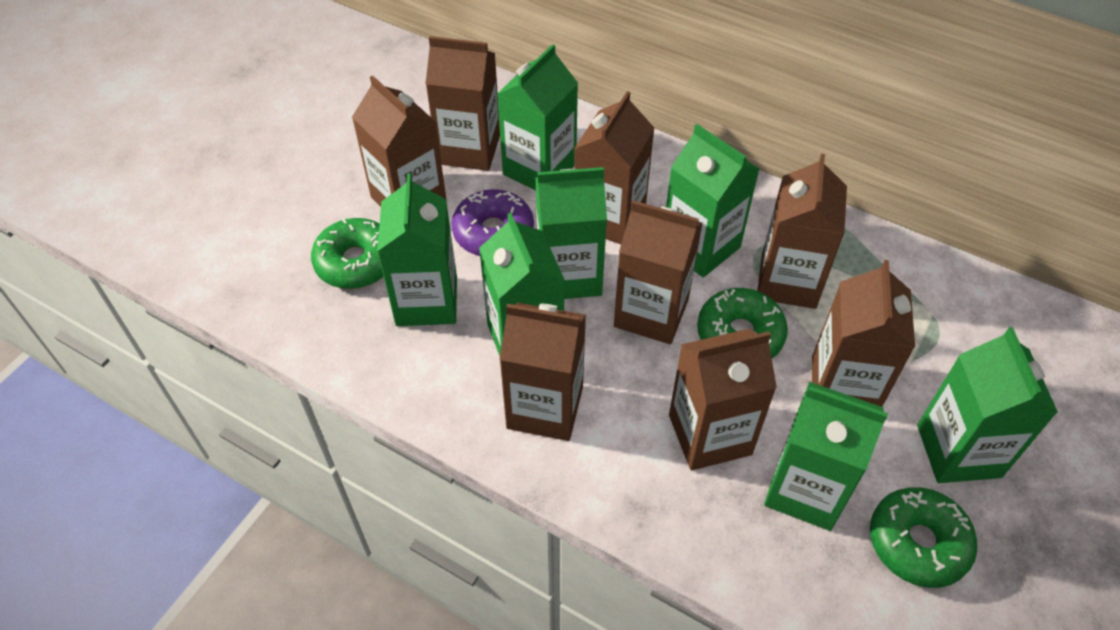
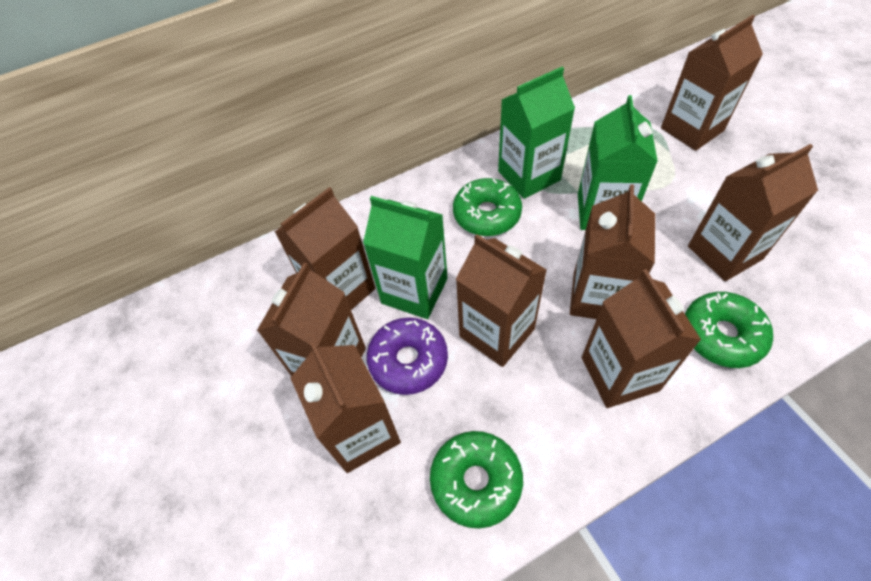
green carton: 7 -> 3

